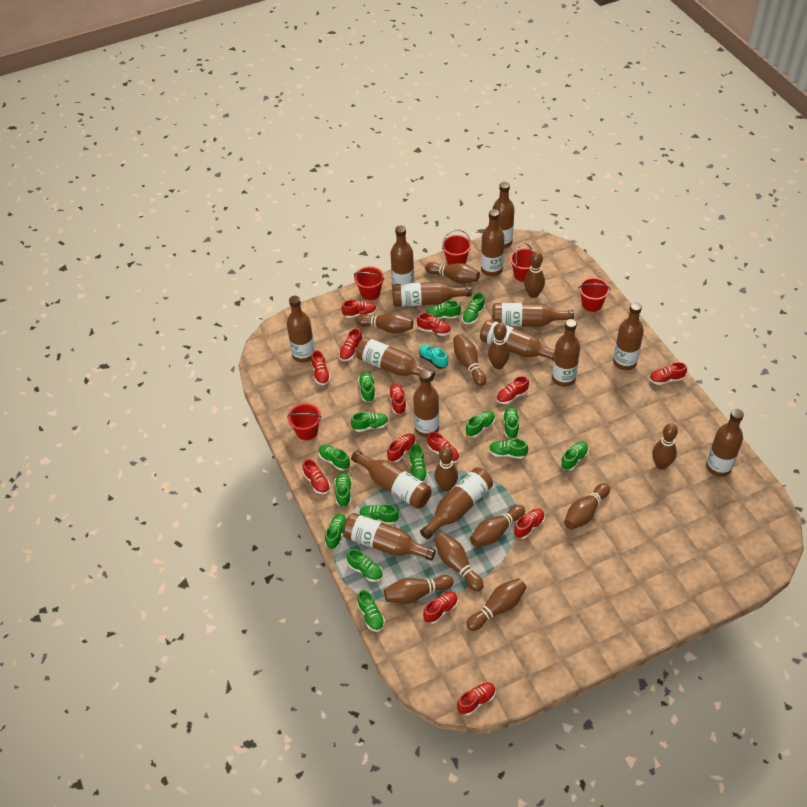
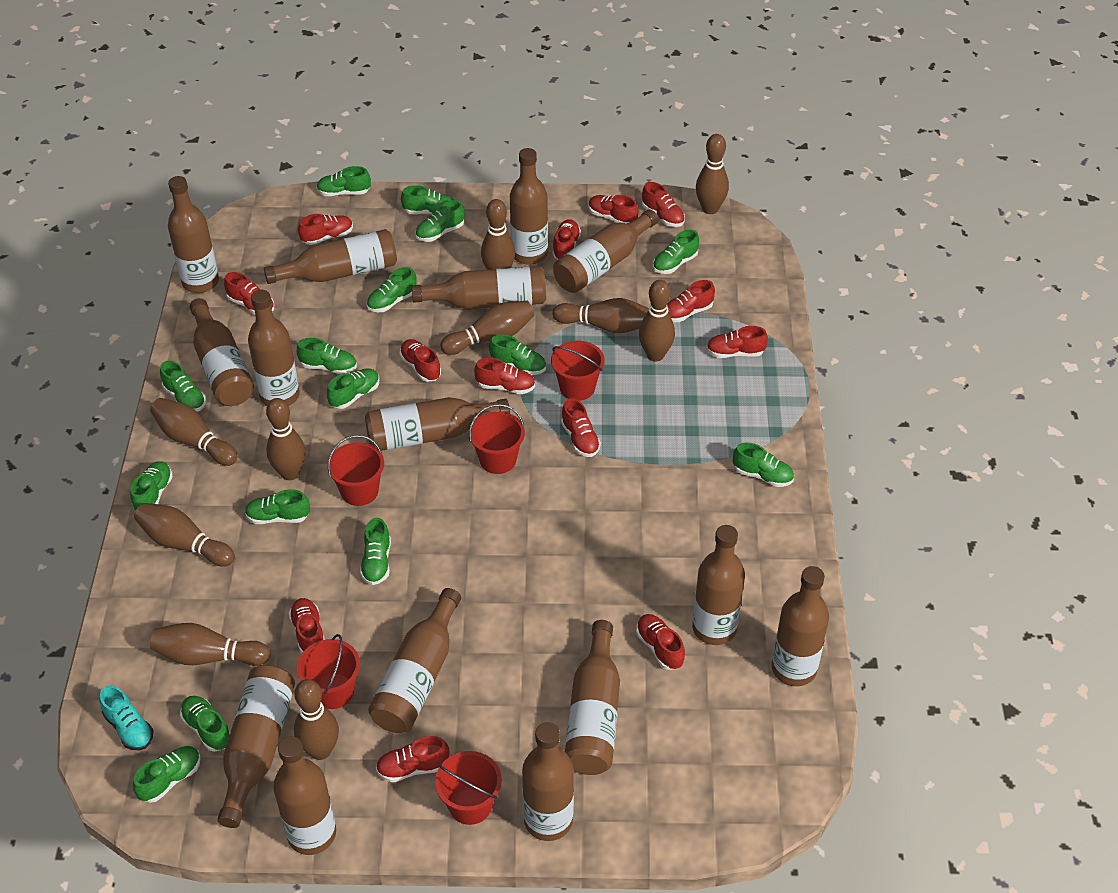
brown bowling pin: 12 -> 10

